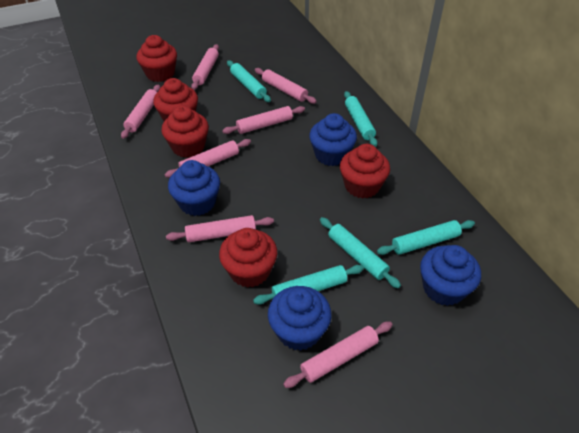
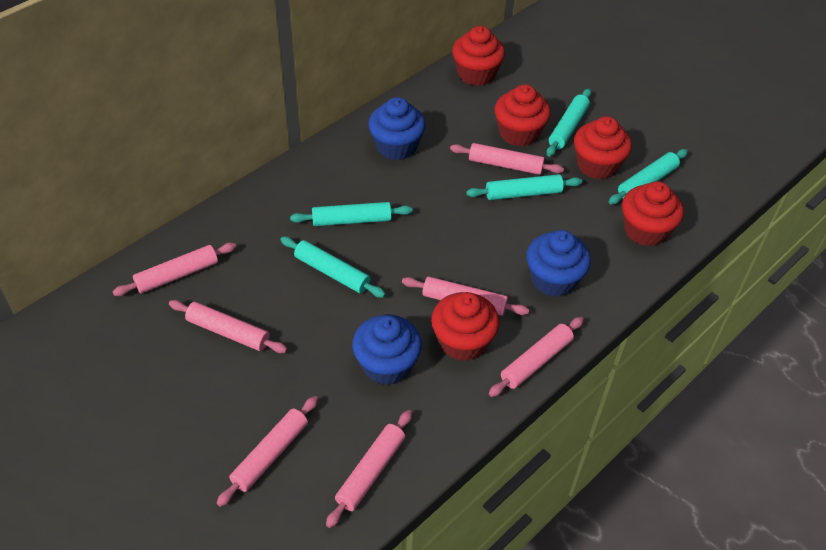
blue cupcake: 4 -> 3

